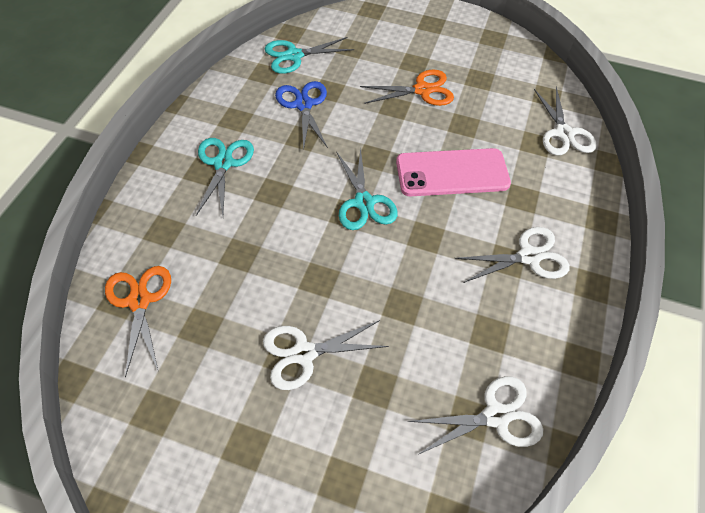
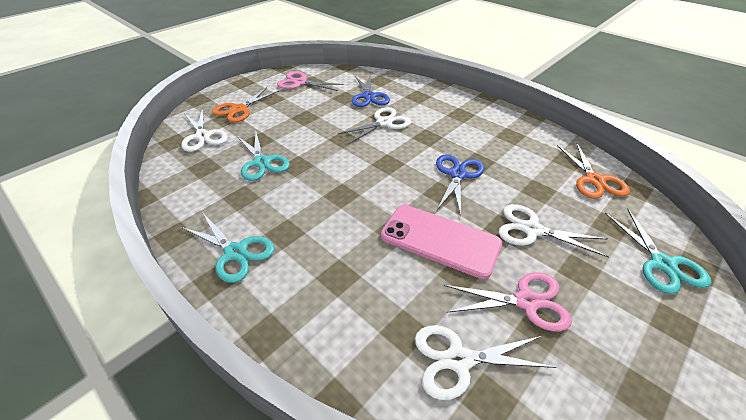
blue scissors: 1 -> 2
pink scissors: 0 -> 2

